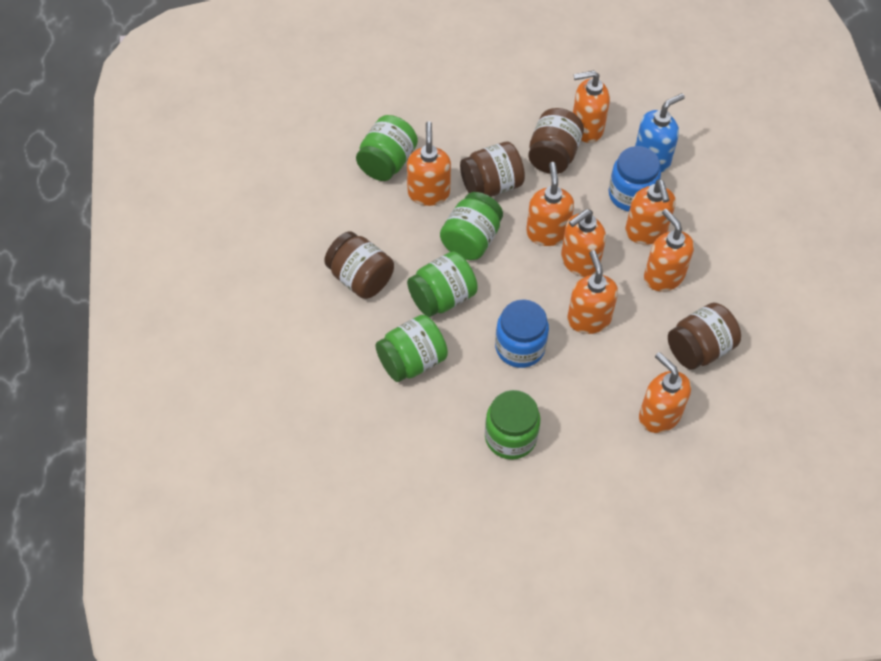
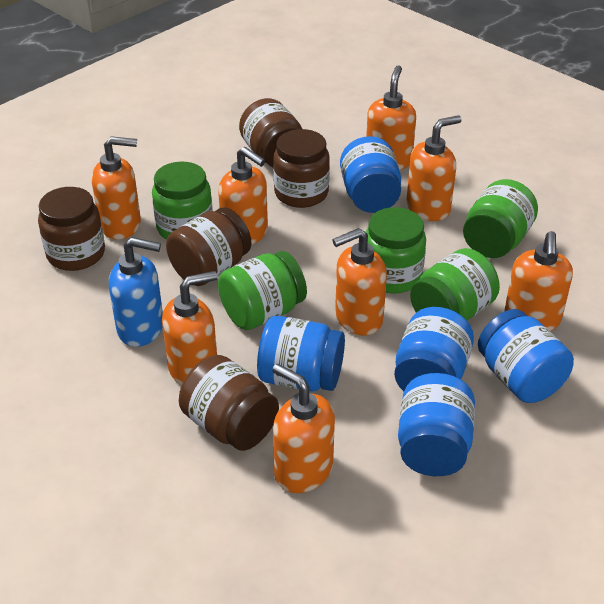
blue jar: 2 -> 5
brown jar: 4 -> 5

